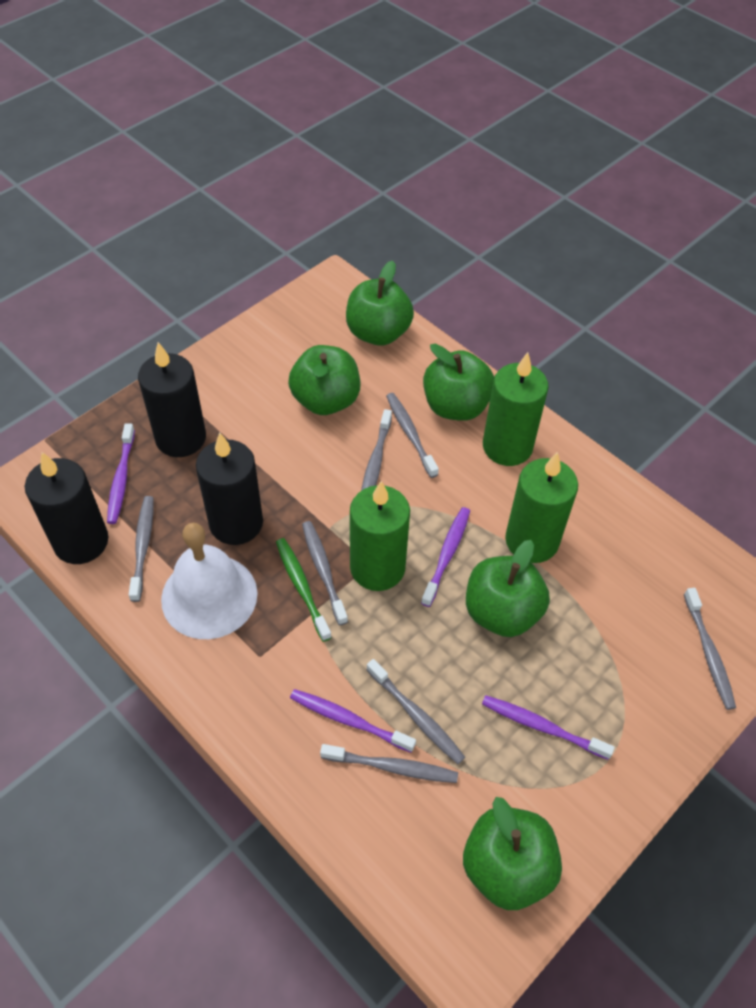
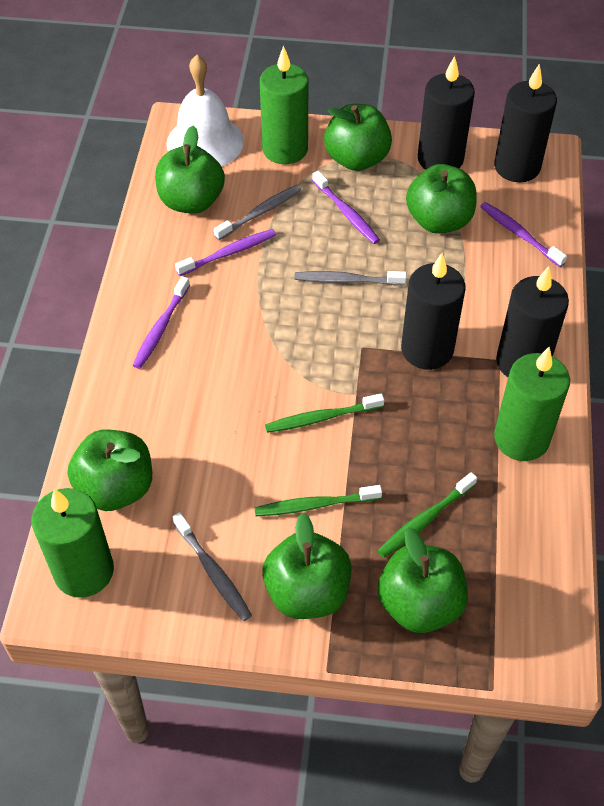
black candle: 3 -> 4
green apple: 5 -> 6
green toothbrush: 1 -> 3
grey toothbrush: 7 -> 3

